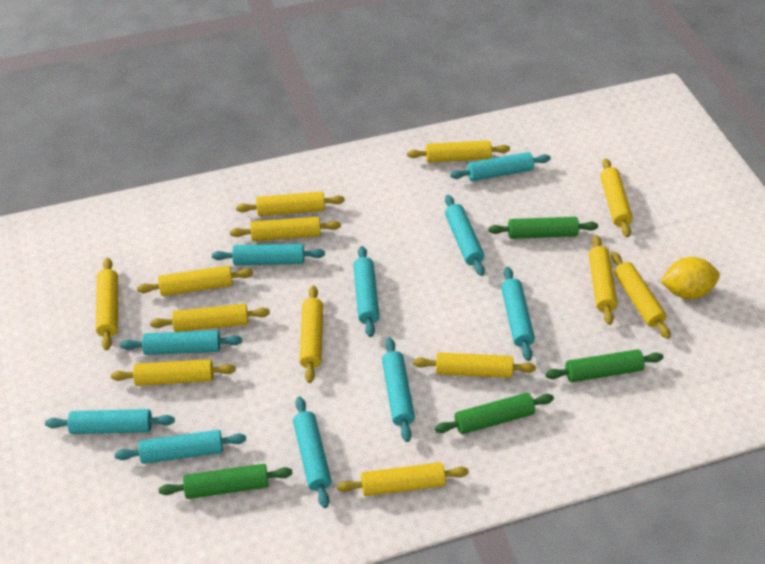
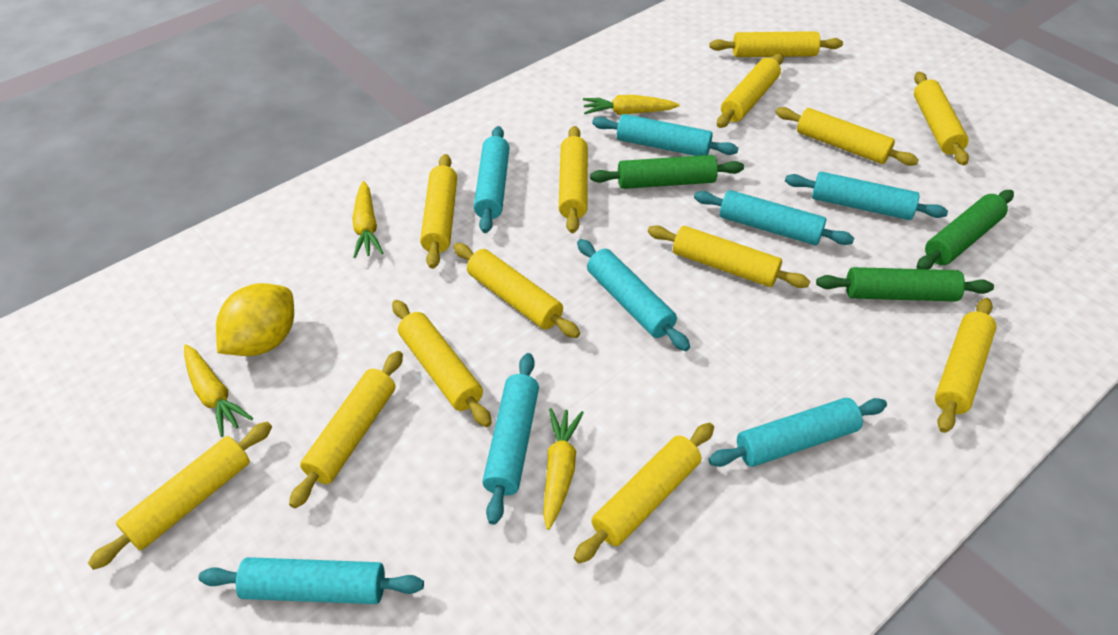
green rolling pin: 4 -> 3
turquoise rolling pin: 10 -> 8
yellow carrot: 0 -> 4

